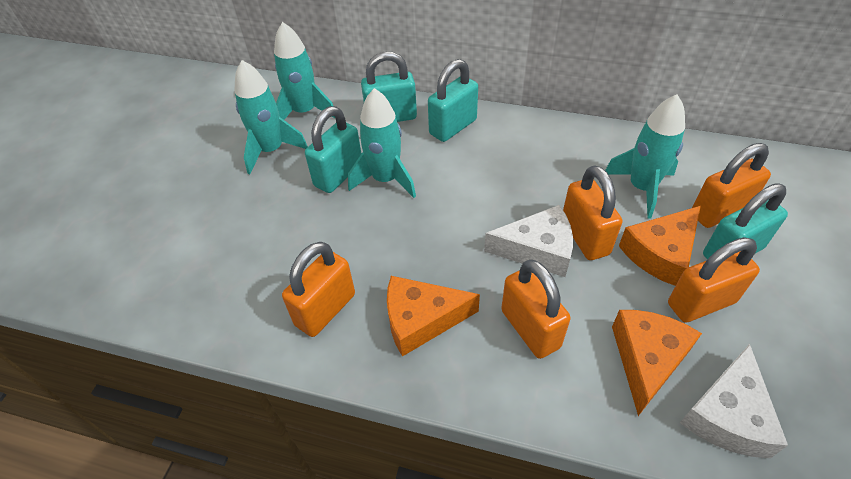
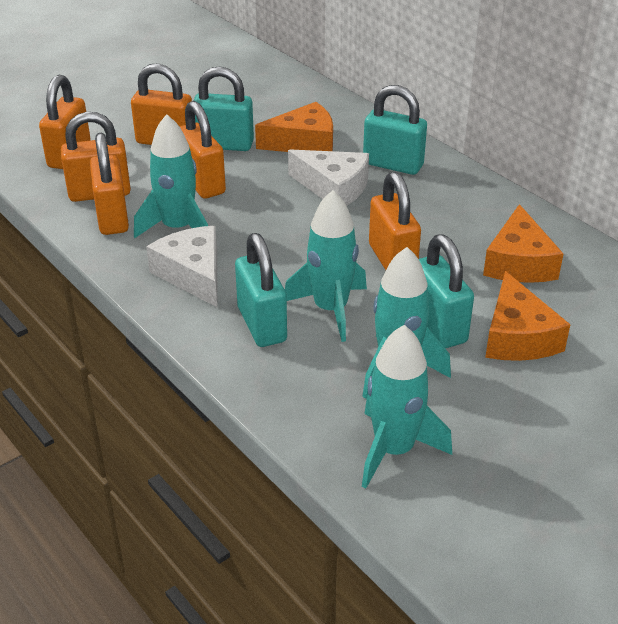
orange padlock: 5 -> 6

